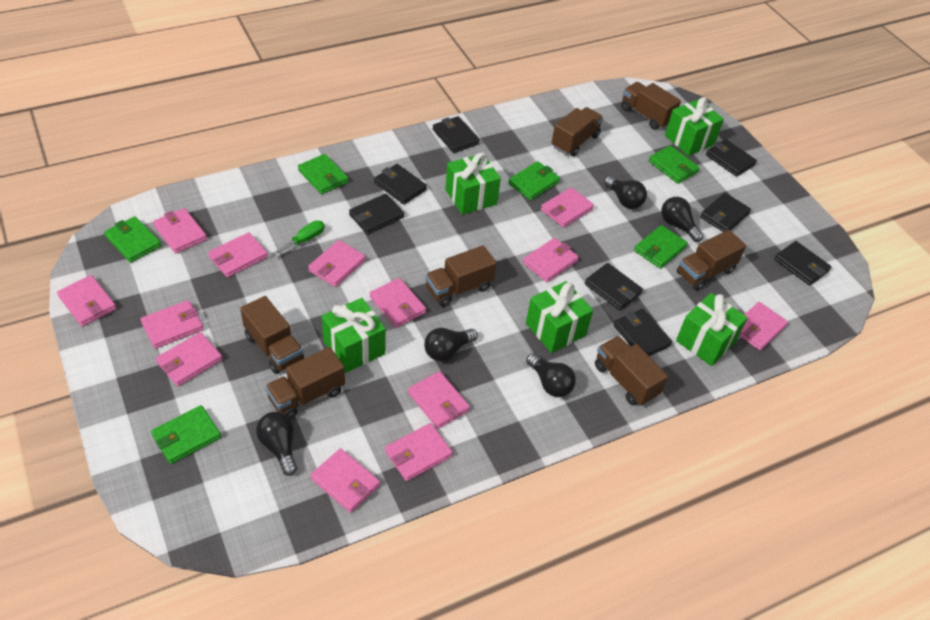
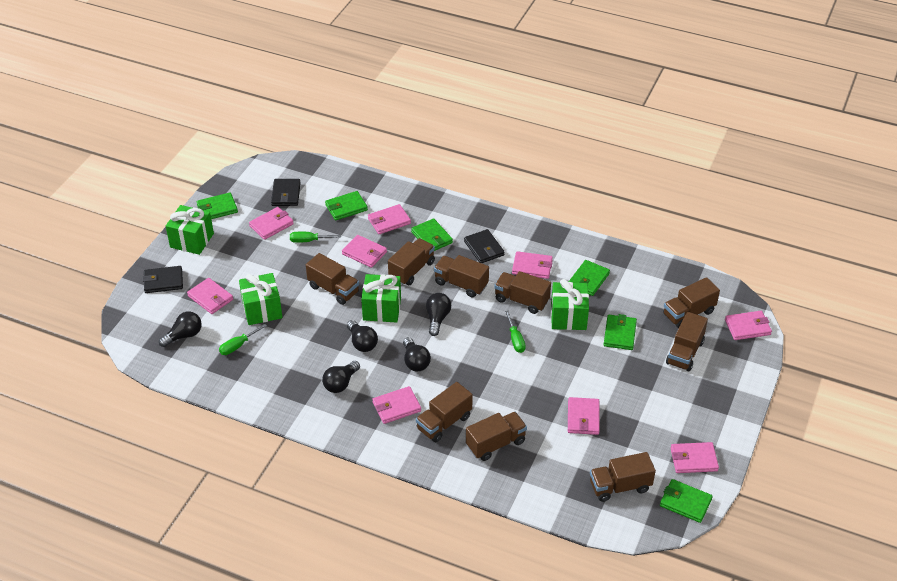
black wallet: 8 -> 3
brown truck: 7 -> 9
green gift: 5 -> 4
green screwdriver: 1 -> 3
pink wallet: 13 -> 9

